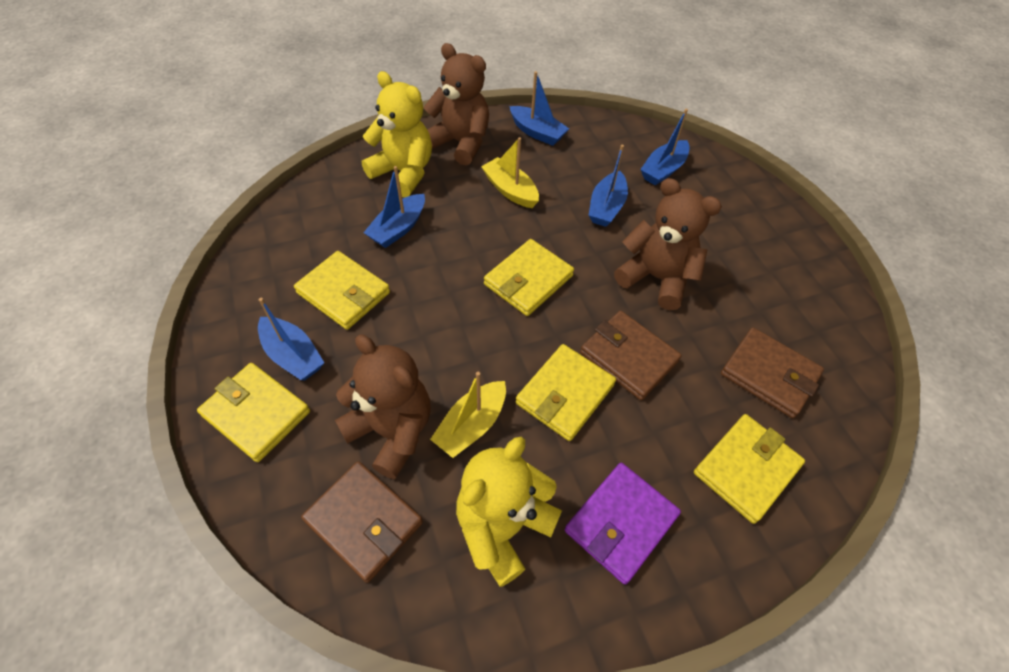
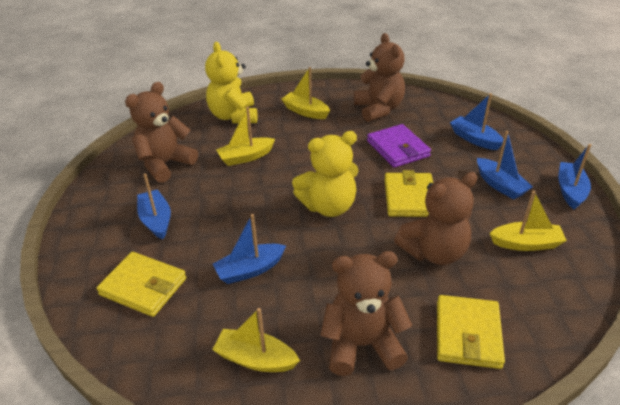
brown teddy bear: 3 -> 4
brown wallet: 3 -> 0
yellow boat: 2 -> 4
yellow wallet: 5 -> 3

